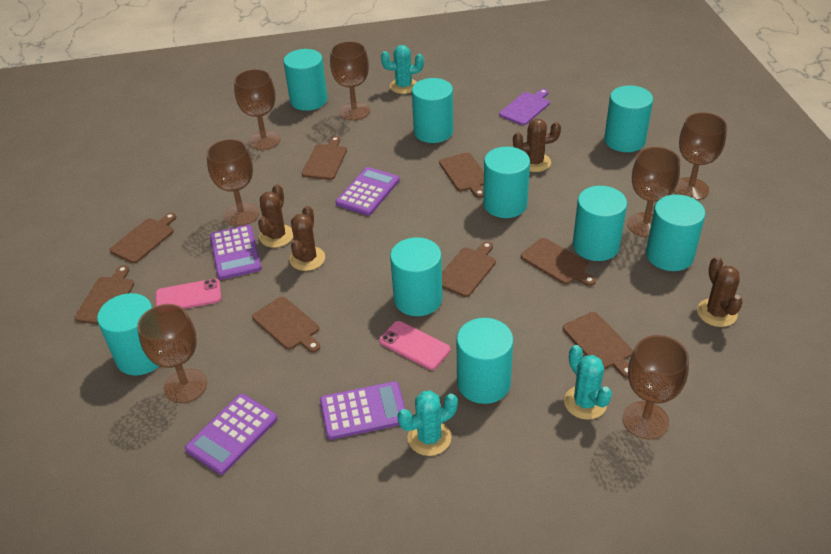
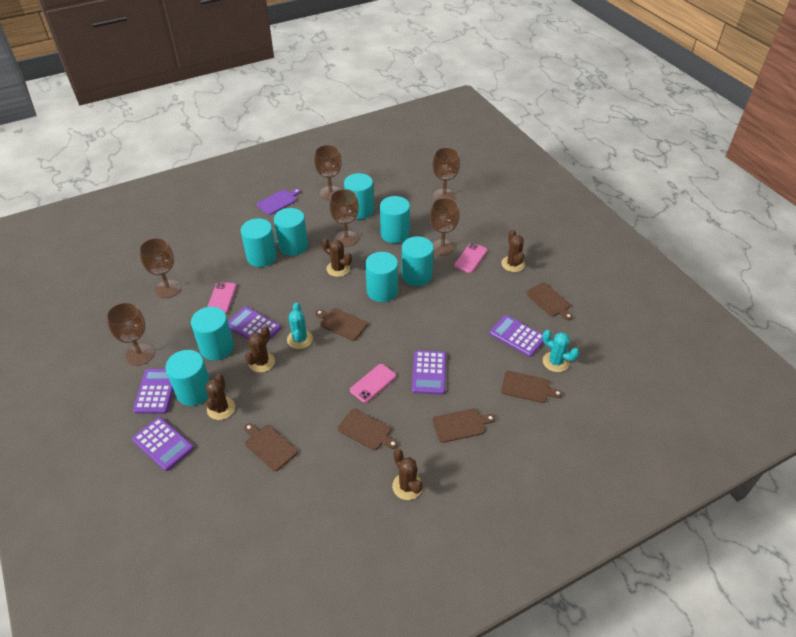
brown cactus: 4 -> 5
brown cutting board: 8 -> 6
brown goblet: 7 -> 6
pink phone: 2 -> 3
purple calculator: 4 -> 5
turquoise cactus: 3 -> 2
turquoise cylinder: 9 -> 8

